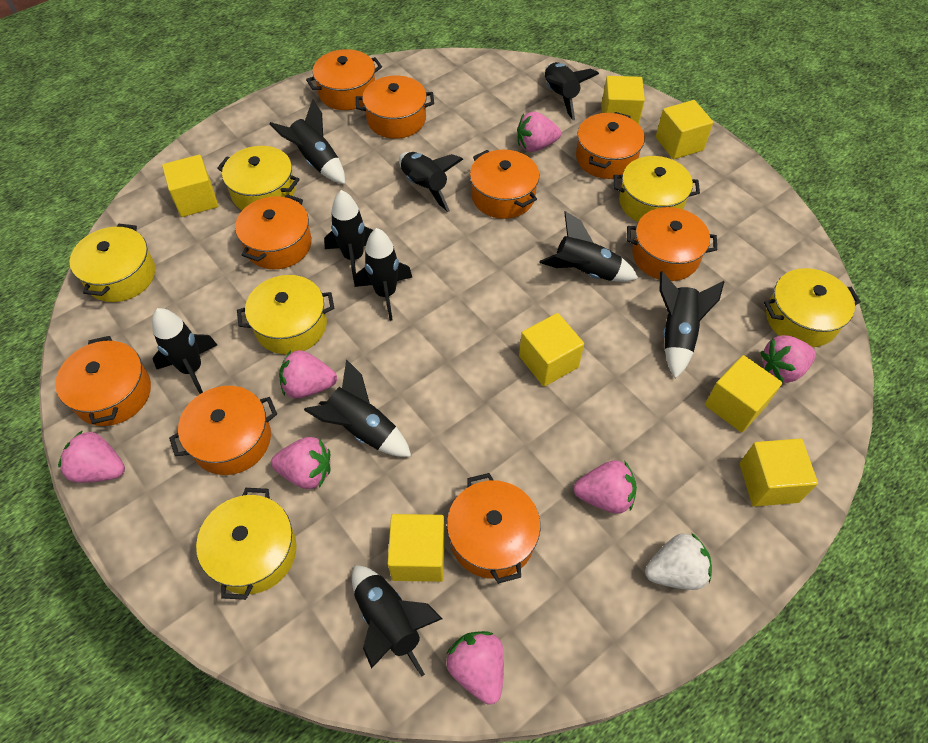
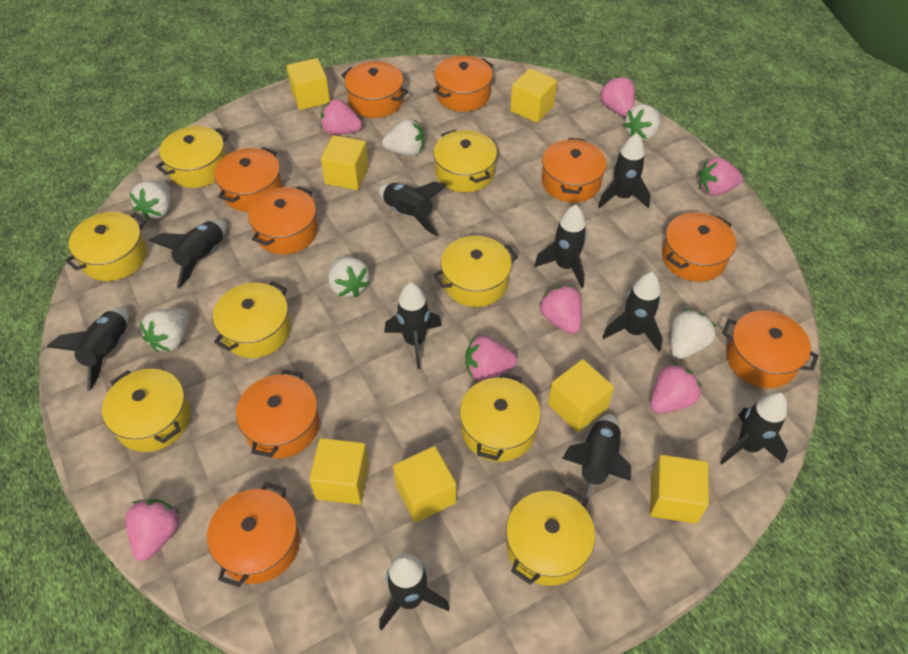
white strawberry: 1 -> 6
yellow pot: 6 -> 8

